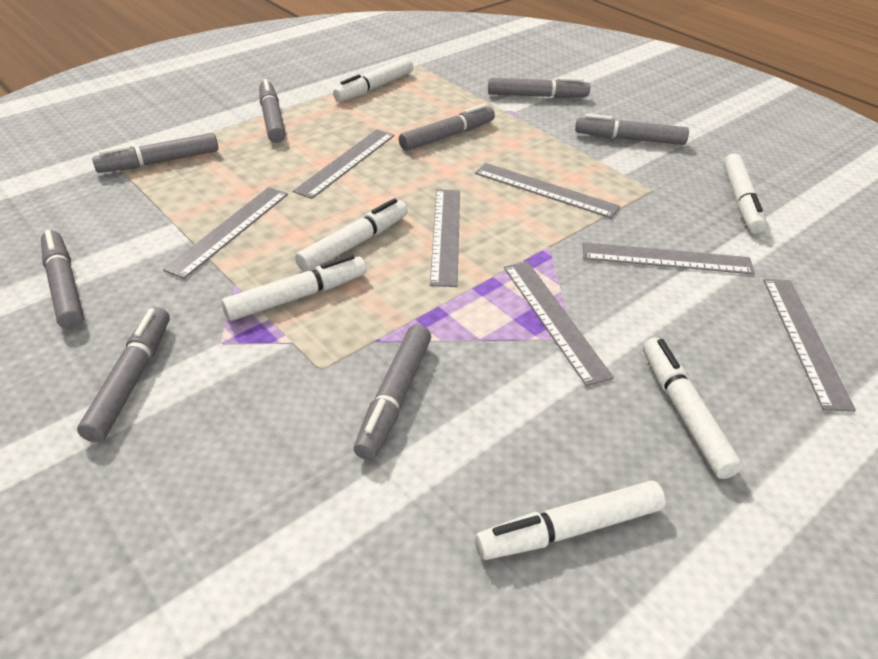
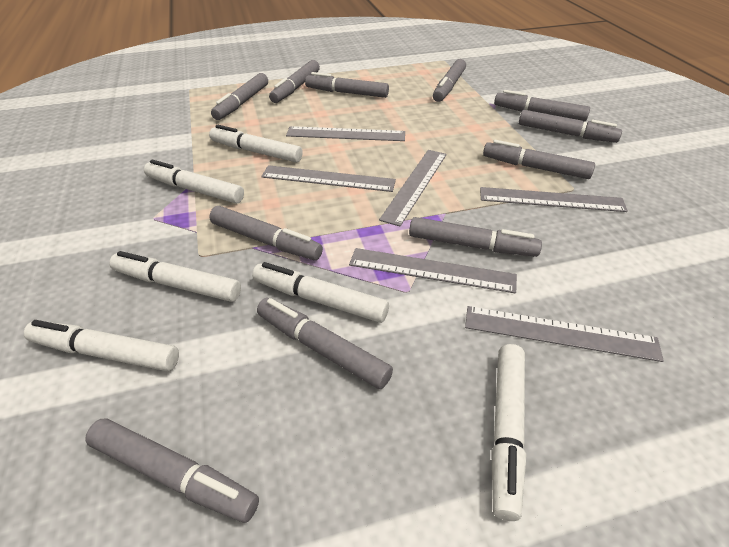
grey marker: 8 -> 11
grey ruler: 7 -> 6

